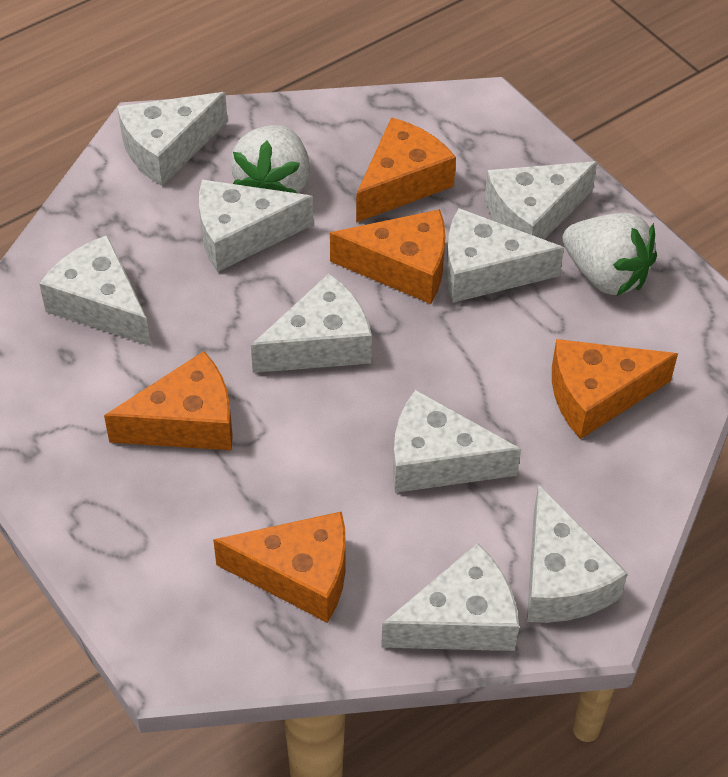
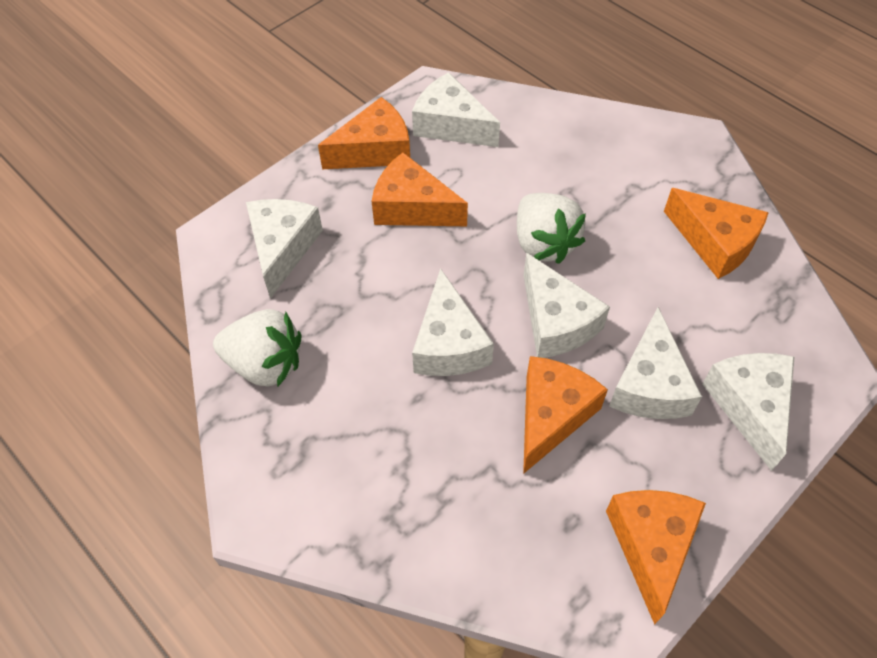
white cheese: 9 -> 6

